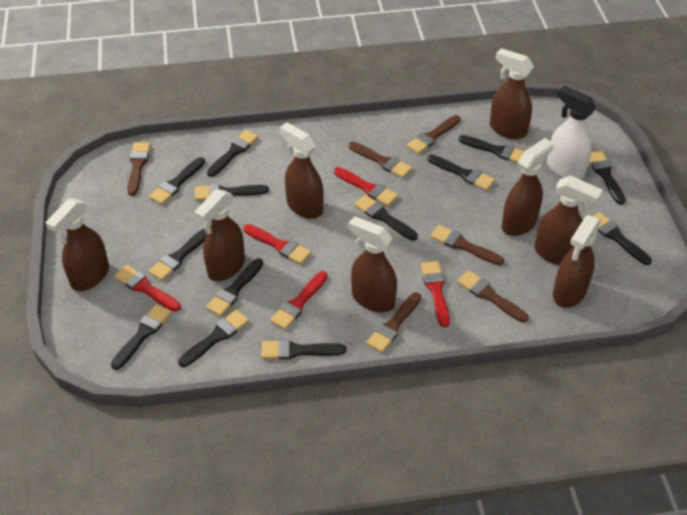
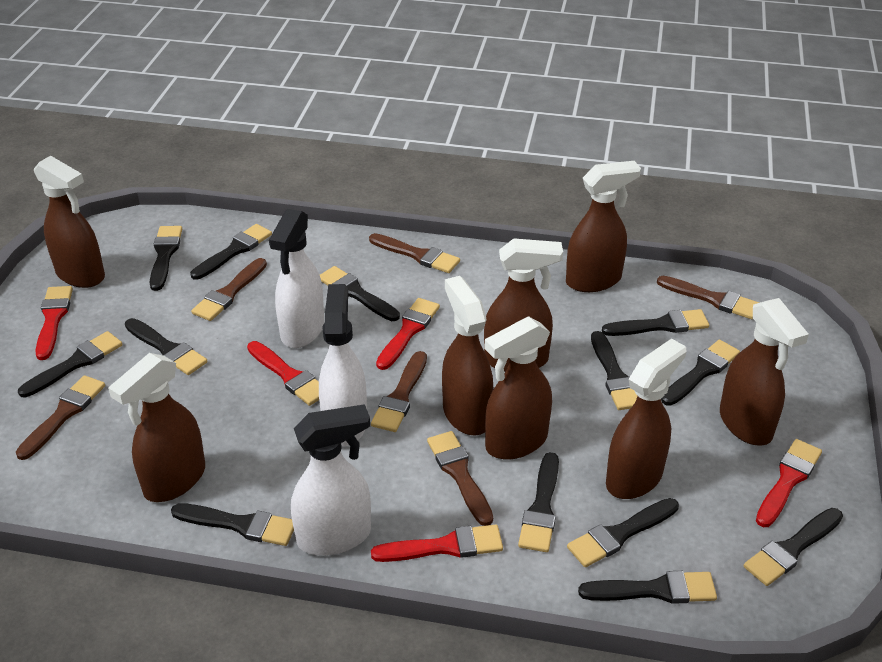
white spray bottle: 1 -> 3

